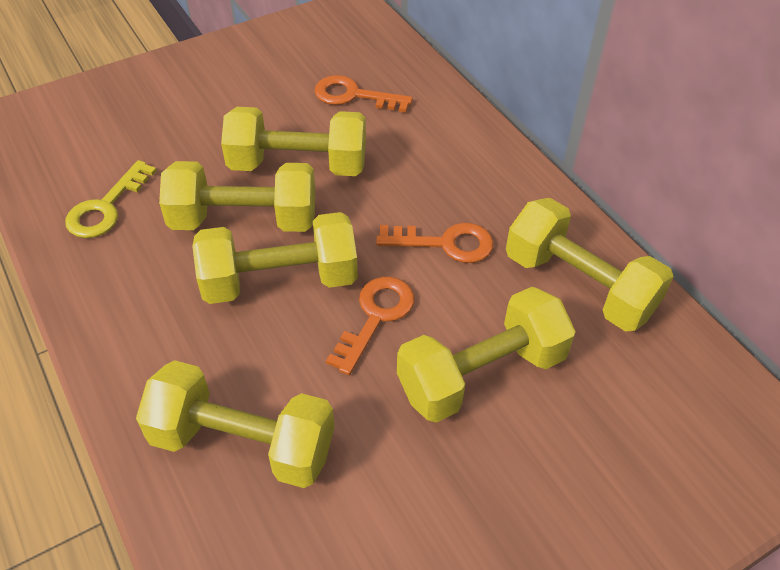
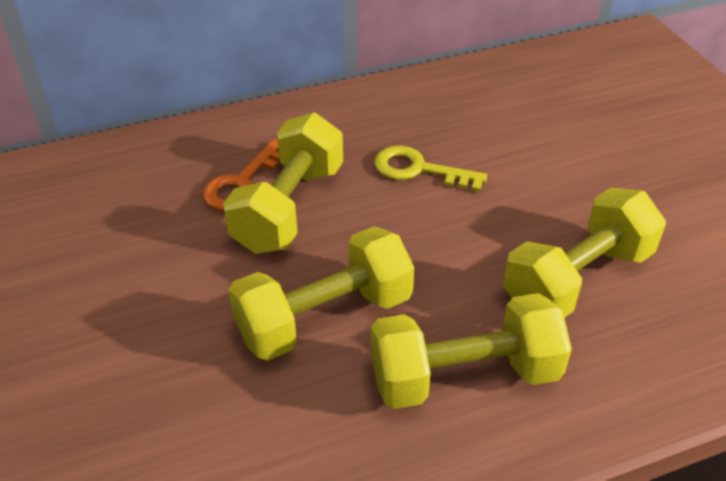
orange key: 3 -> 1
yellow dumbbell: 6 -> 4

